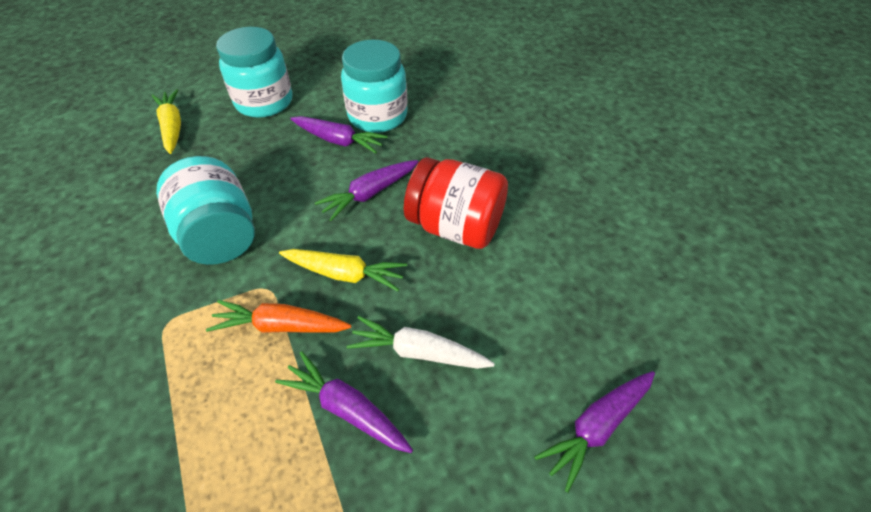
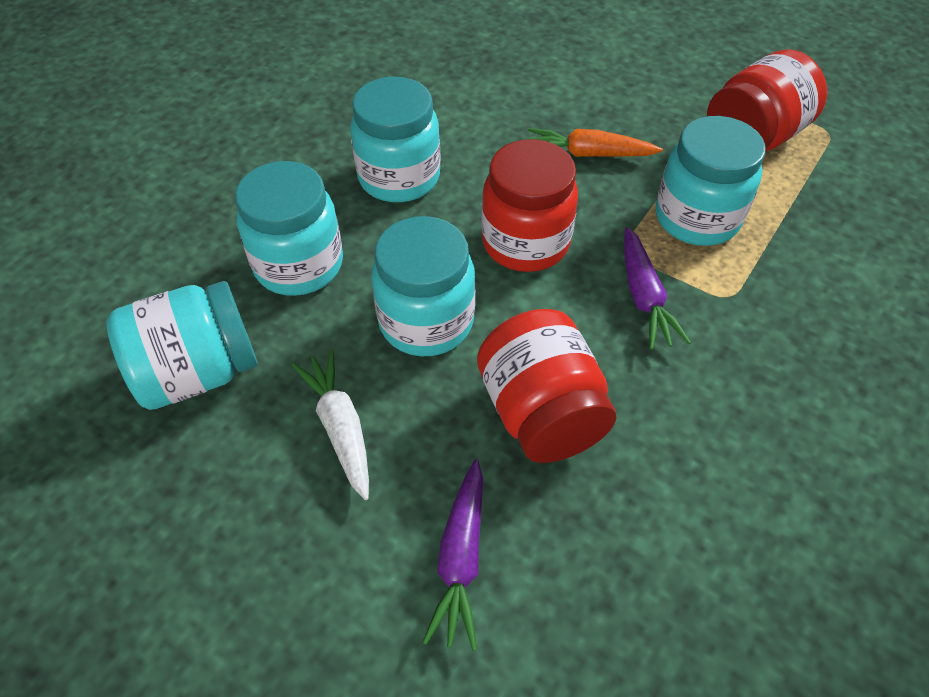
purple carrot: 4 -> 2
red jar: 1 -> 3
turquoise jar: 3 -> 5
yellow carrot: 2 -> 0

